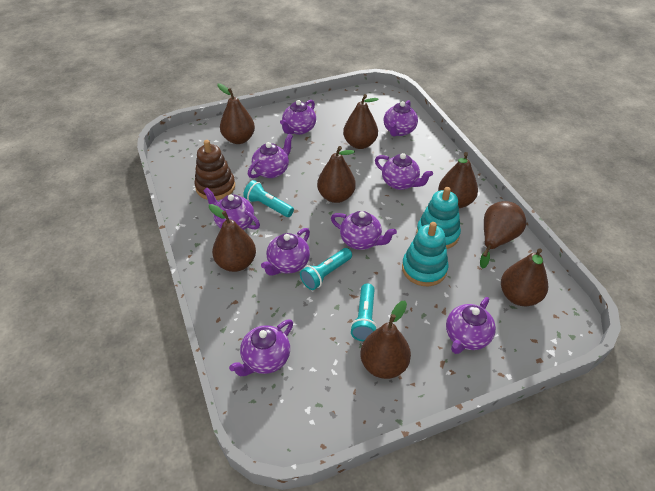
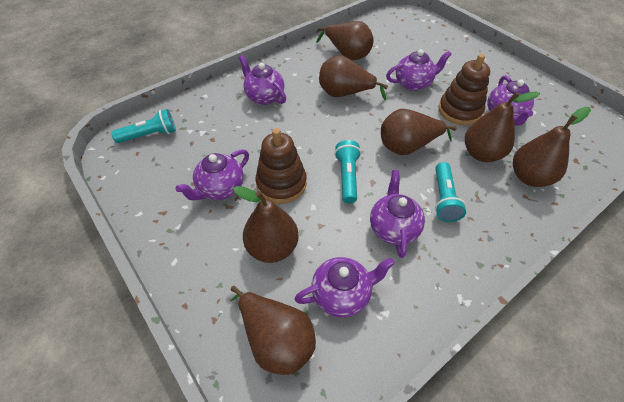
brown pear: 8 -> 7
brown stacking toy: 1 -> 2
purple teapot: 9 -> 6
turquoise stacking toy: 2 -> 0

